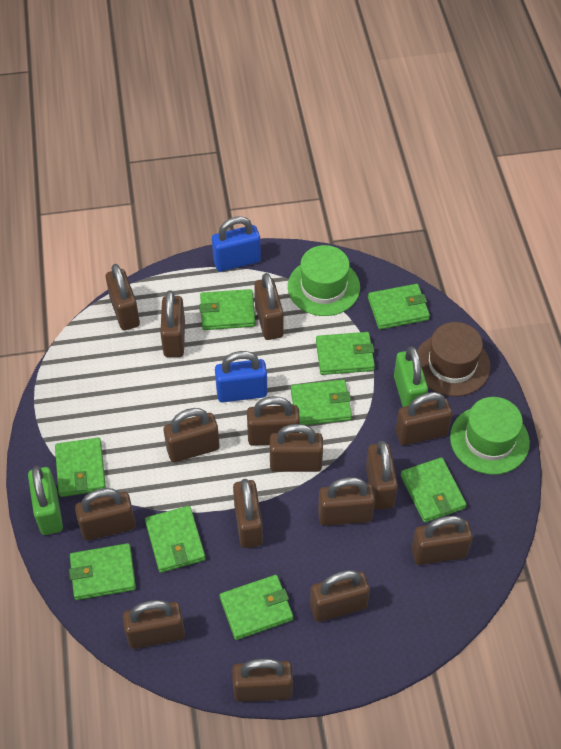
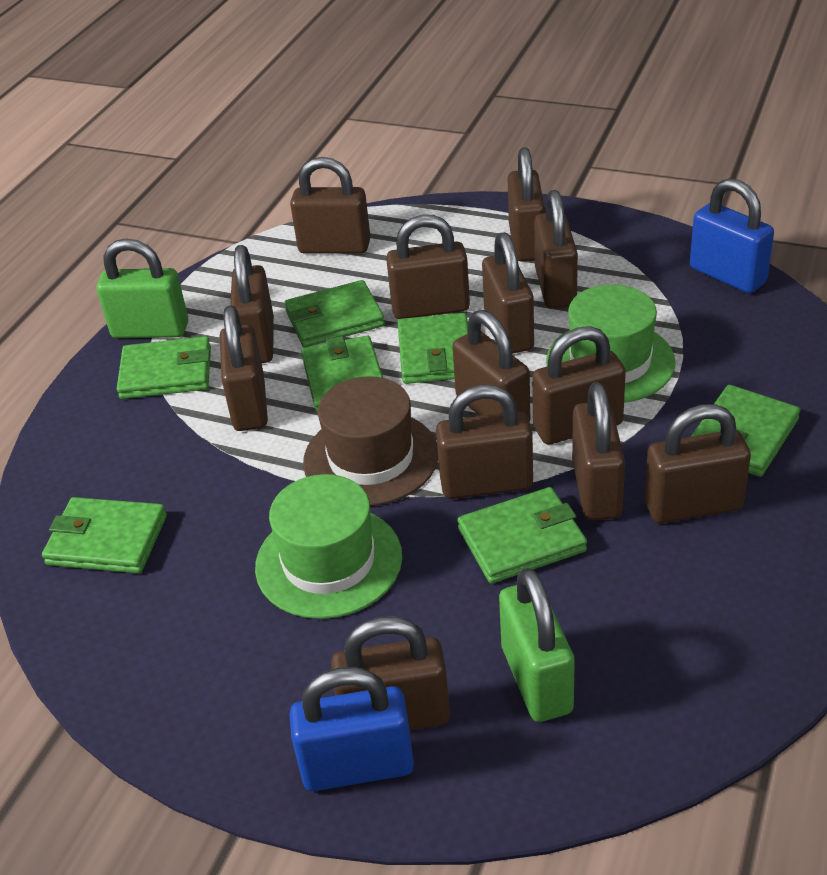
brown padlock: 15 -> 13
green wallet: 9 -> 7

